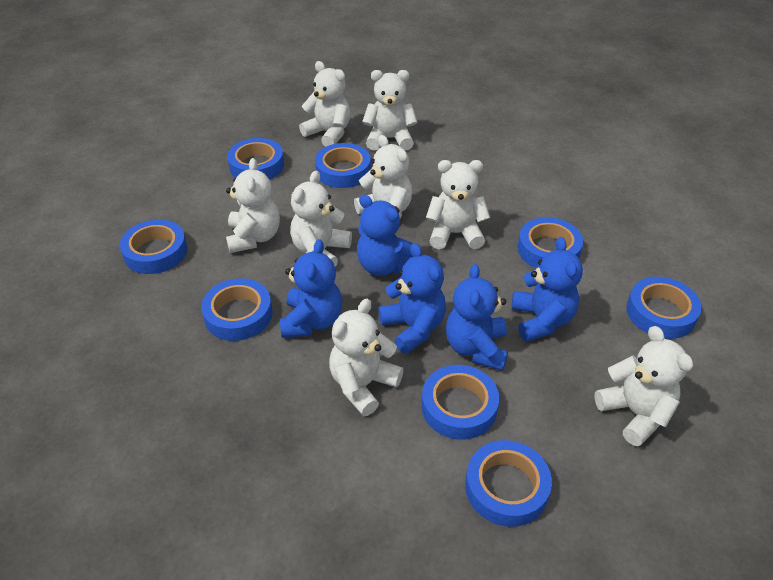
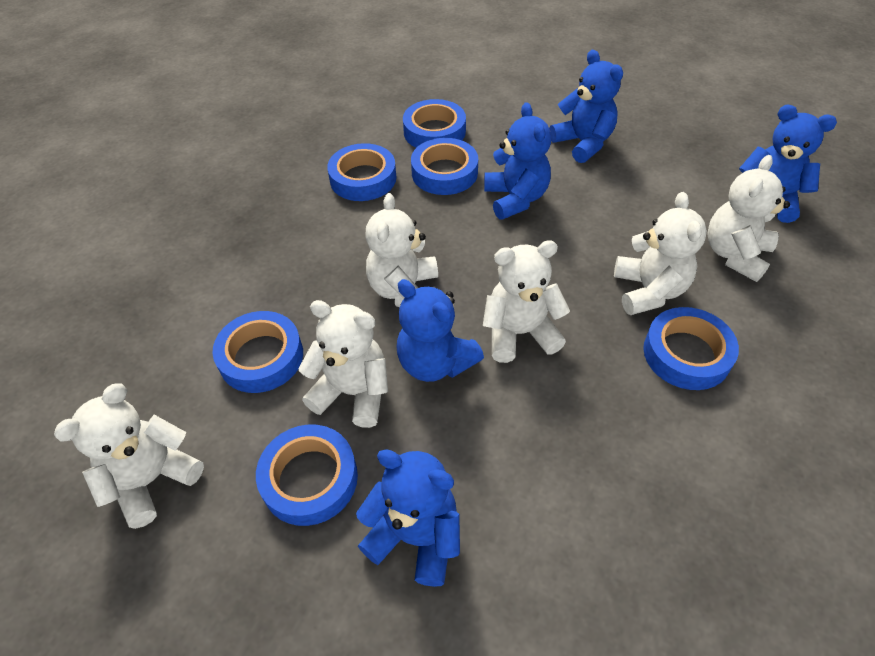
blue tape: 8 -> 6
white teddy bear: 8 -> 6

